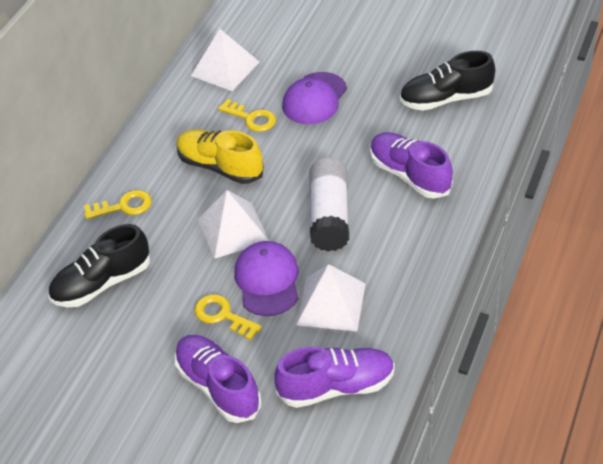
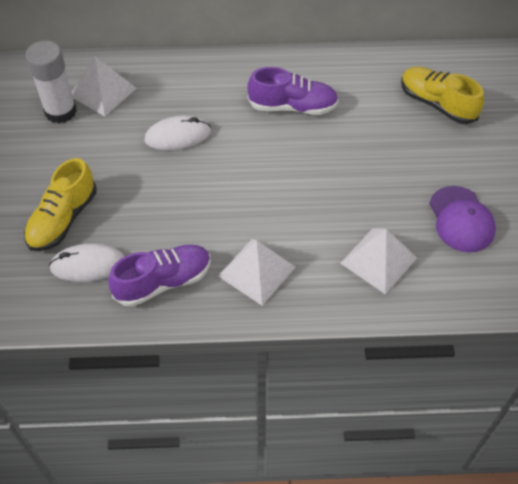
black shoe: 2 -> 0
purple cap: 2 -> 1
purple shoe: 3 -> 2
white mouse: 0 -> 2
yellow key: 3 -> 0
yellow shoe: 1 -> 2

